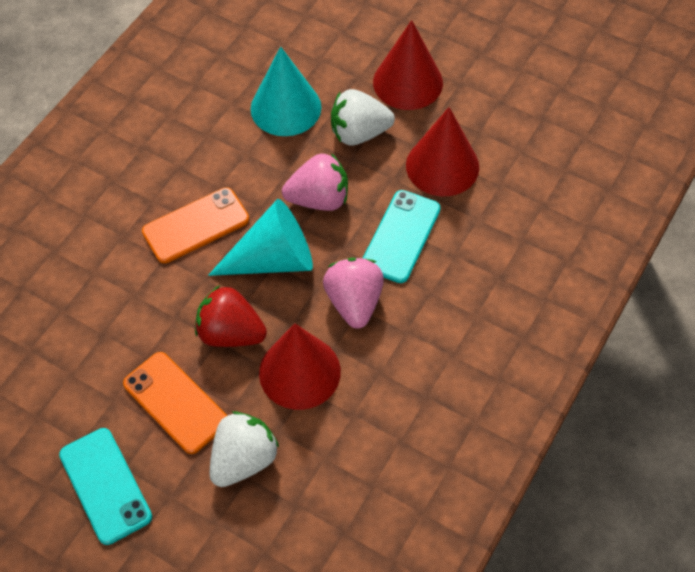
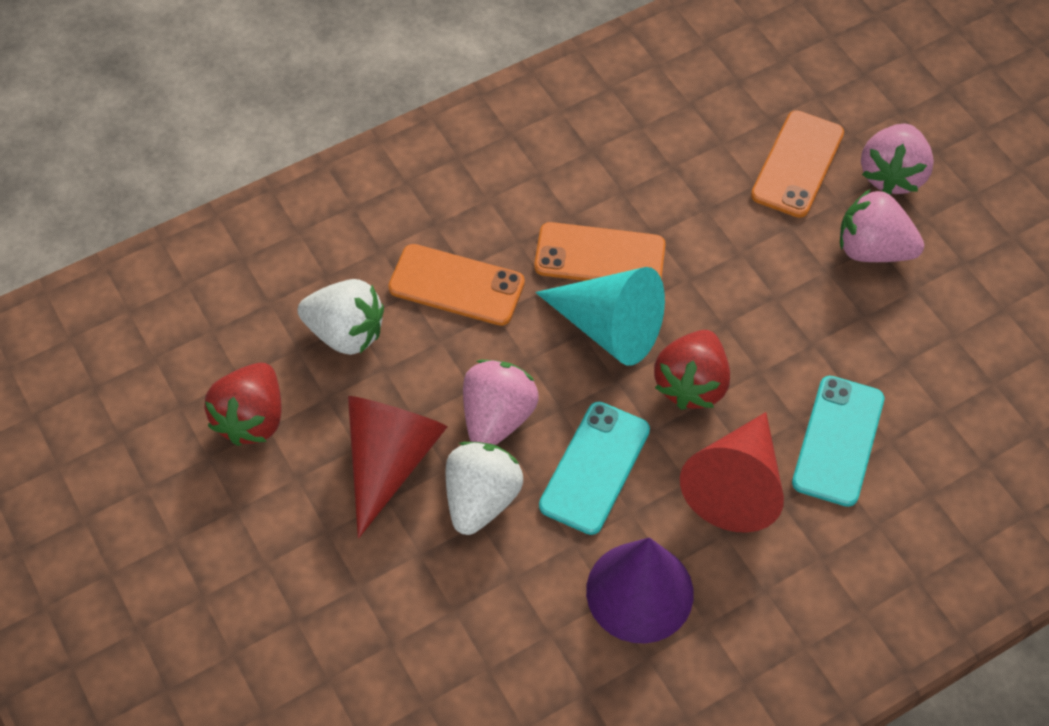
orange phone: 2 -> 3
pink strawberry: 2 -> 3
purple cone: 0 -> 1
red cone: 3 -> 2
red strawberry: 1 -> 2
turquoise cone: 2 -> 1

